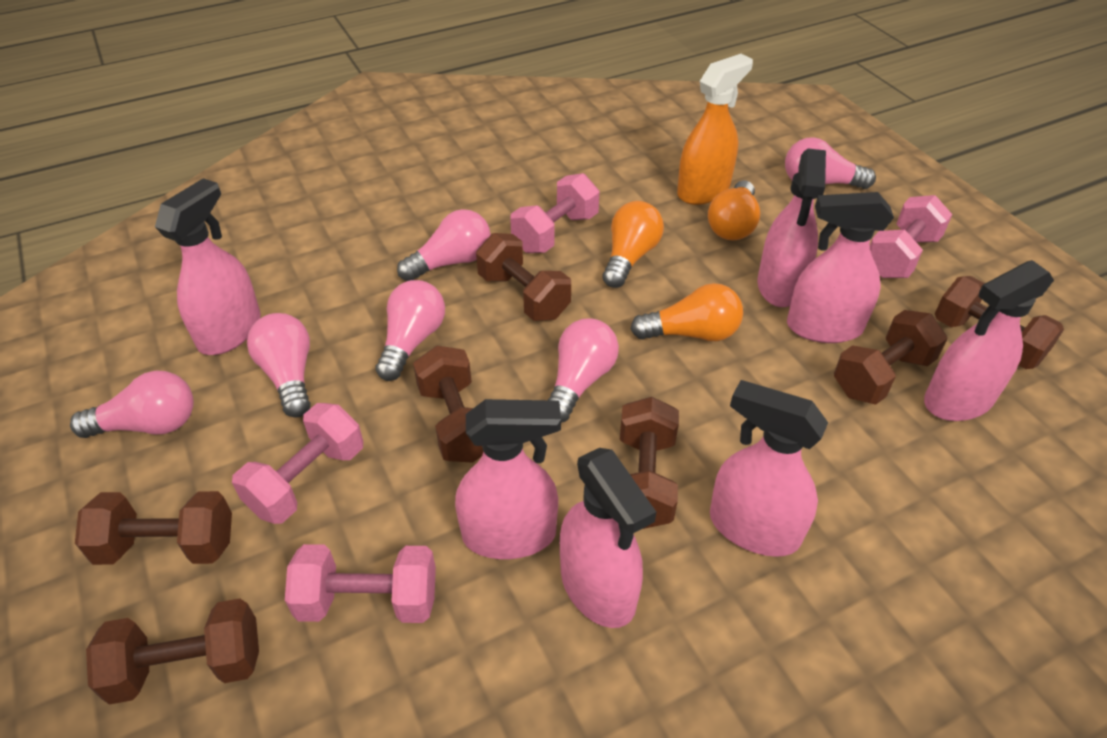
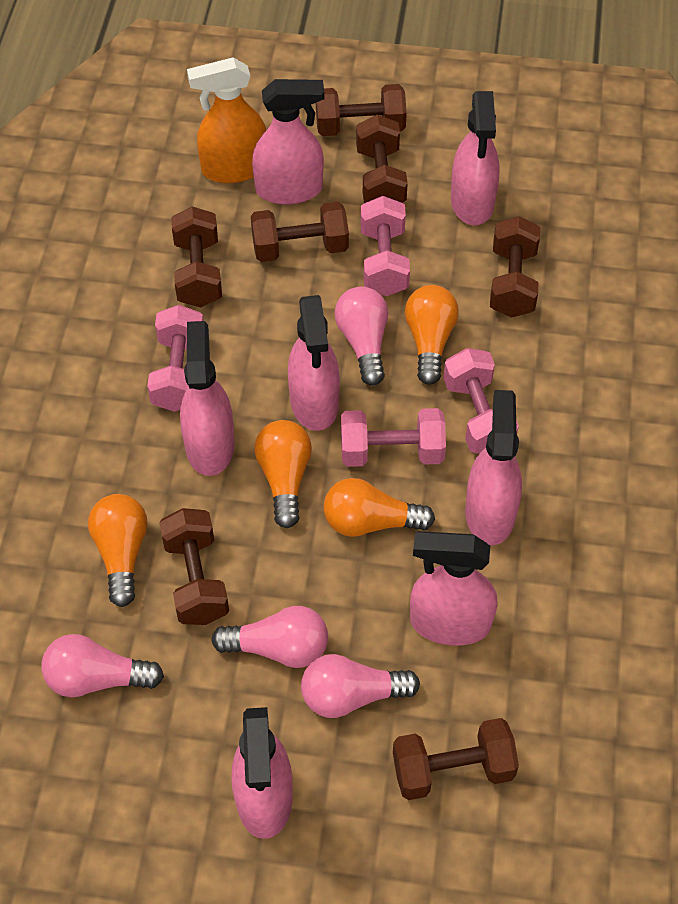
orange light bulb: 3 -> 4
pink light bulb: 6 -> 4

